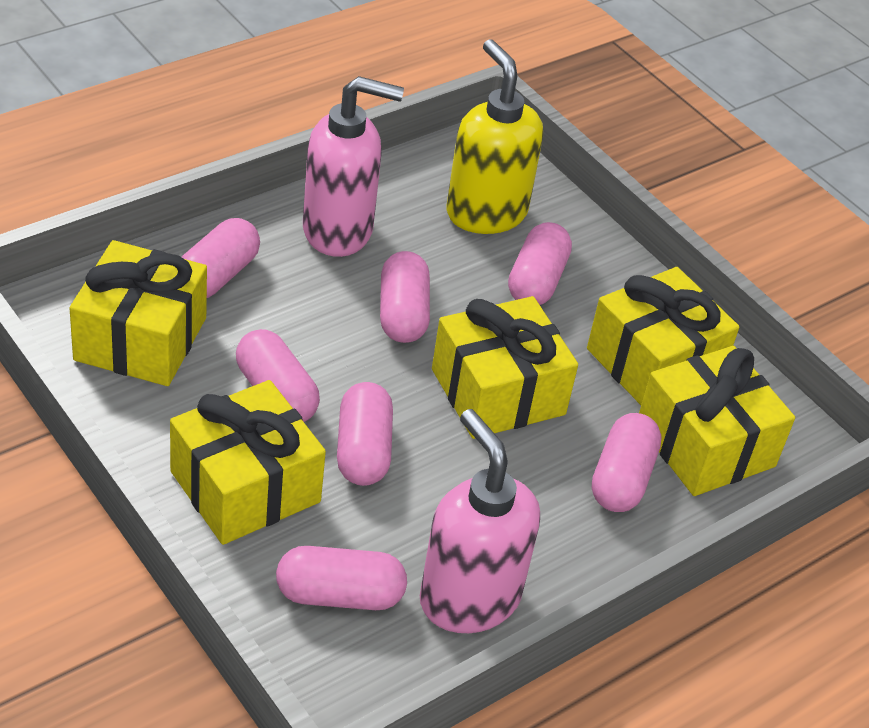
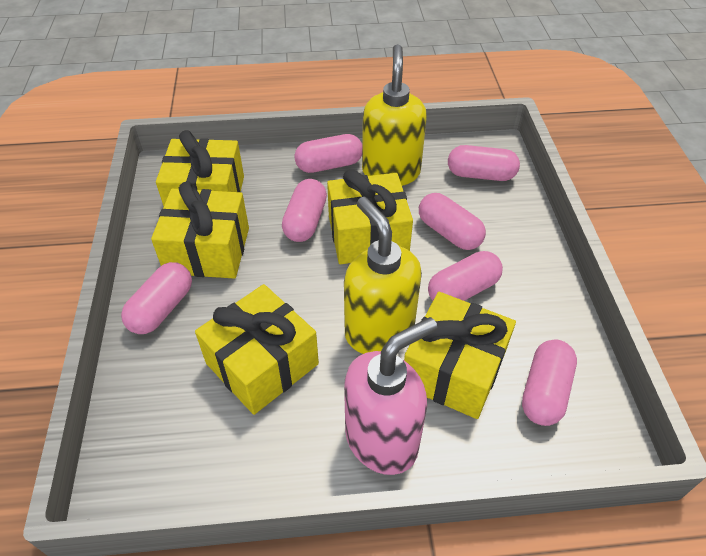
pink soap dispenser: 2 -> 1
yellow soap dispenser: 1 -> 2

